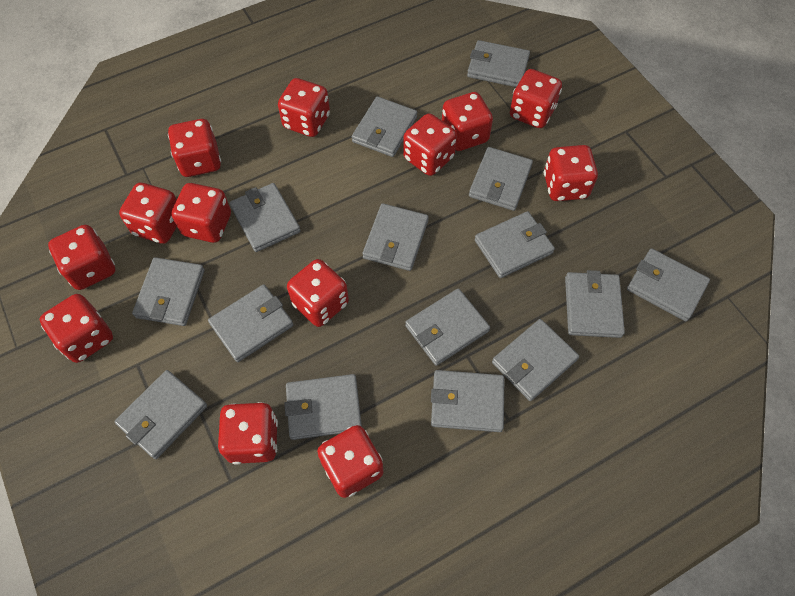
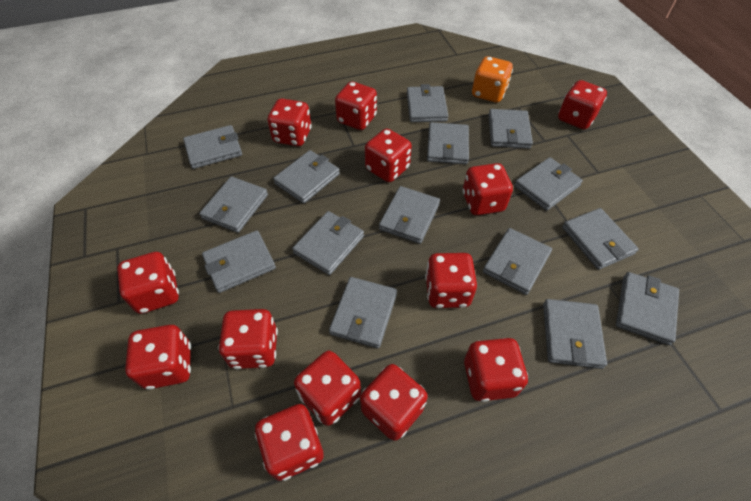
orange dice: 0 -> 1

